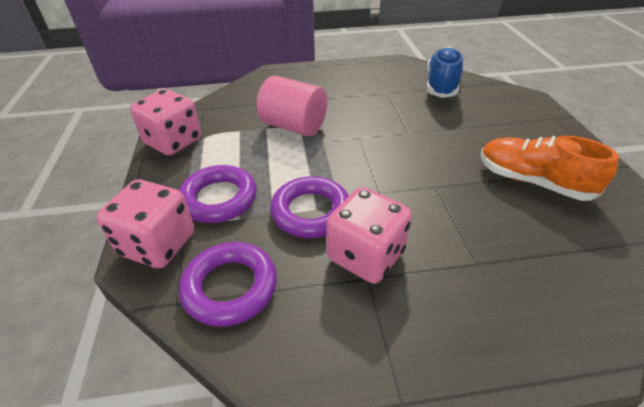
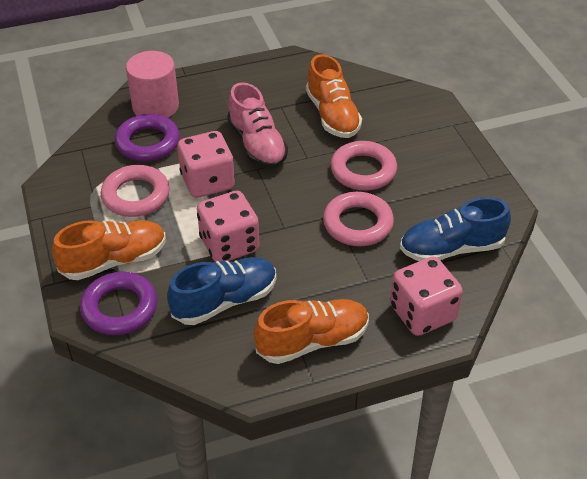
blue shoe: 1 -> 2
orange shoe: 1 -> 3
pink ring: 0 -> 3
pink shoe: 0 -> 1
purple ring: 3 -> 2

